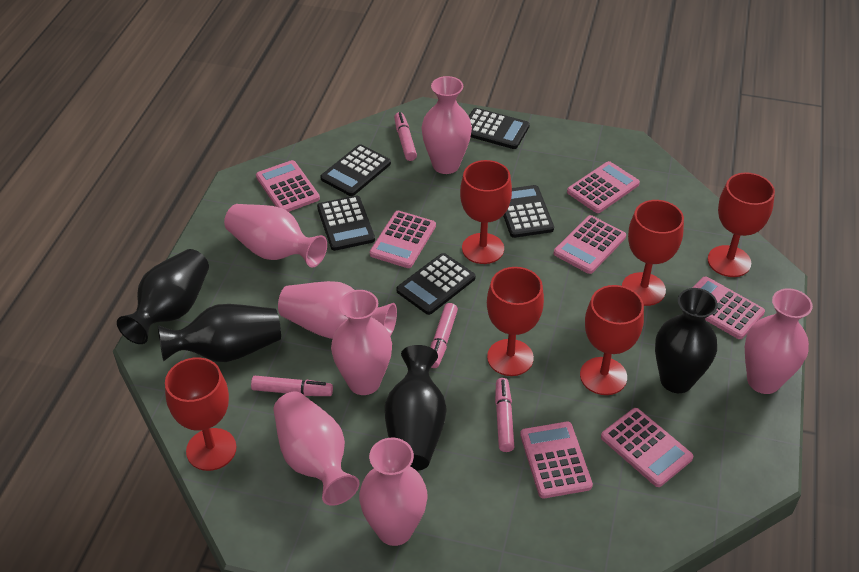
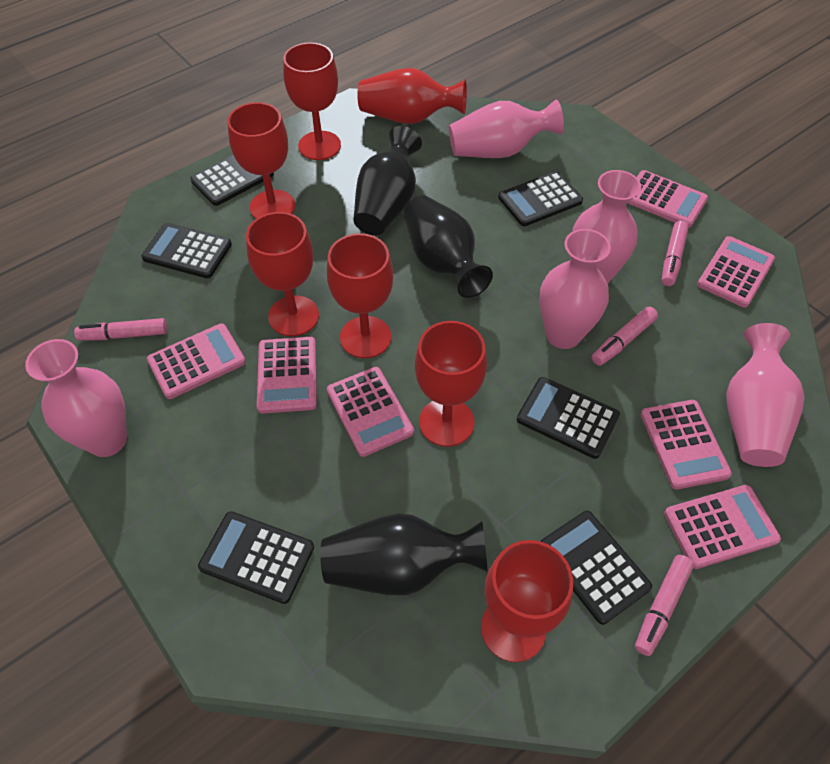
black calculator: 5 -> 6
black vase: 4 -> 3
pink vase: 7 -> 5
red vase: 0 -> 1

